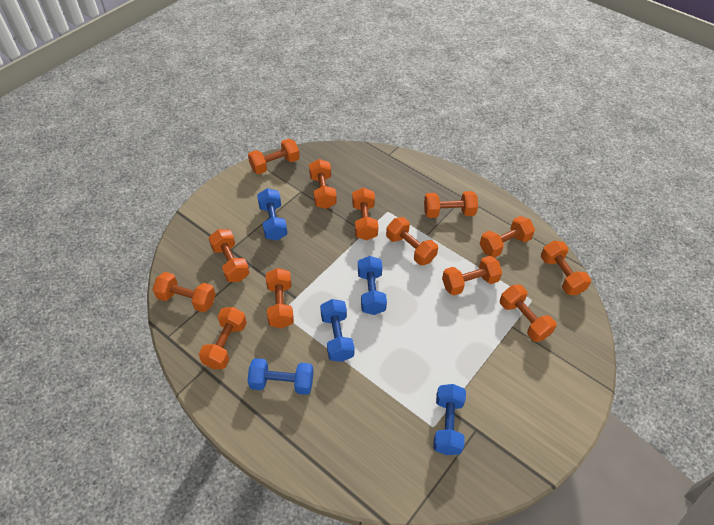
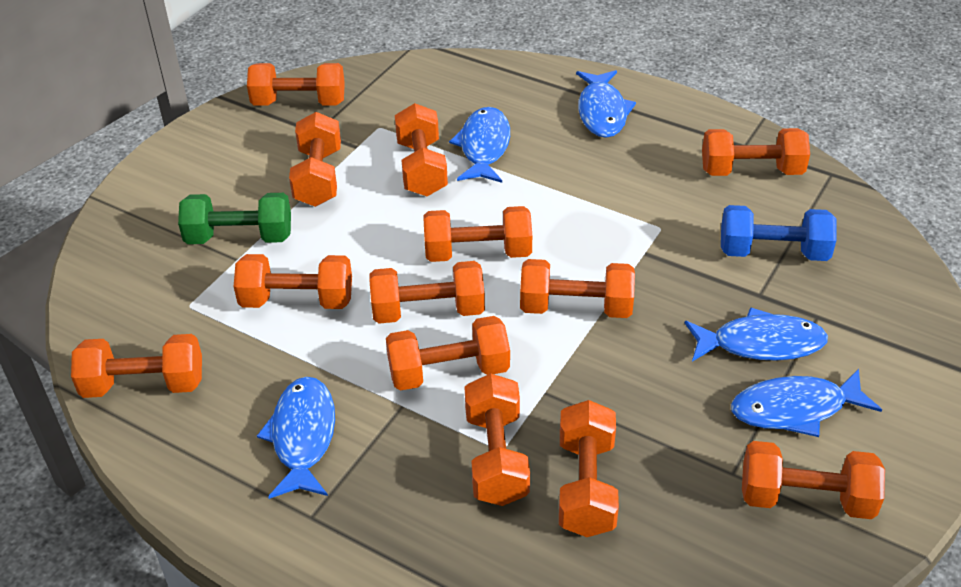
blue dumbbell: 5 -> 1
blue fish: 0 -> 5
green dumbbell: 0 -> 1

